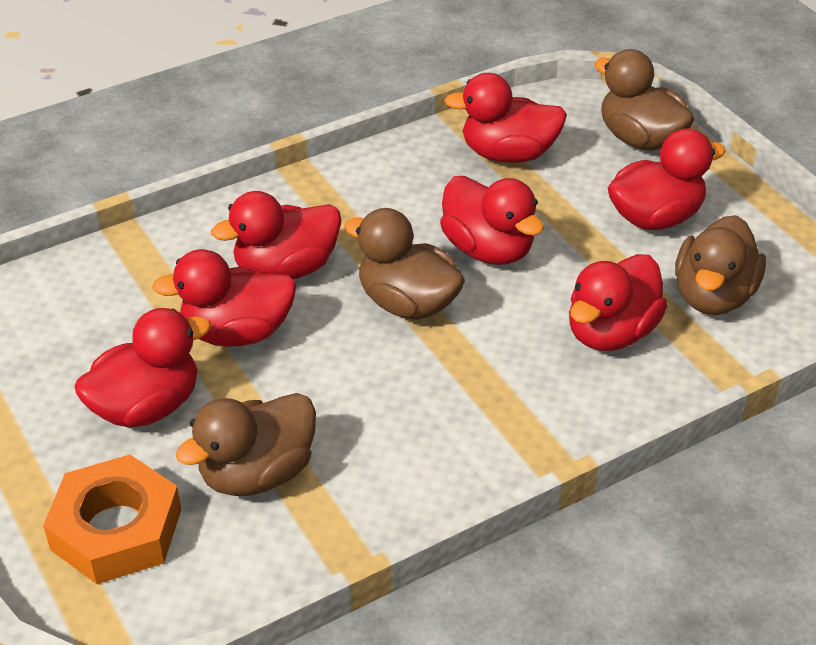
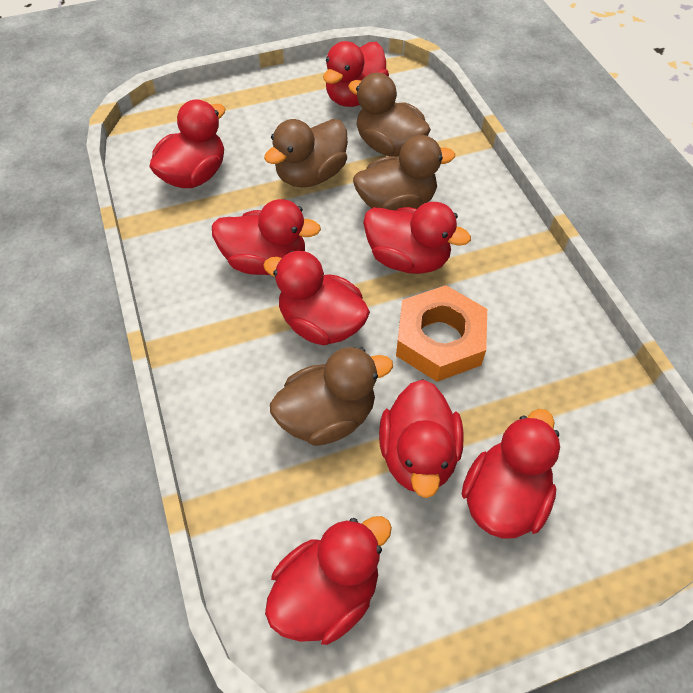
red duck: 7 -> 8

